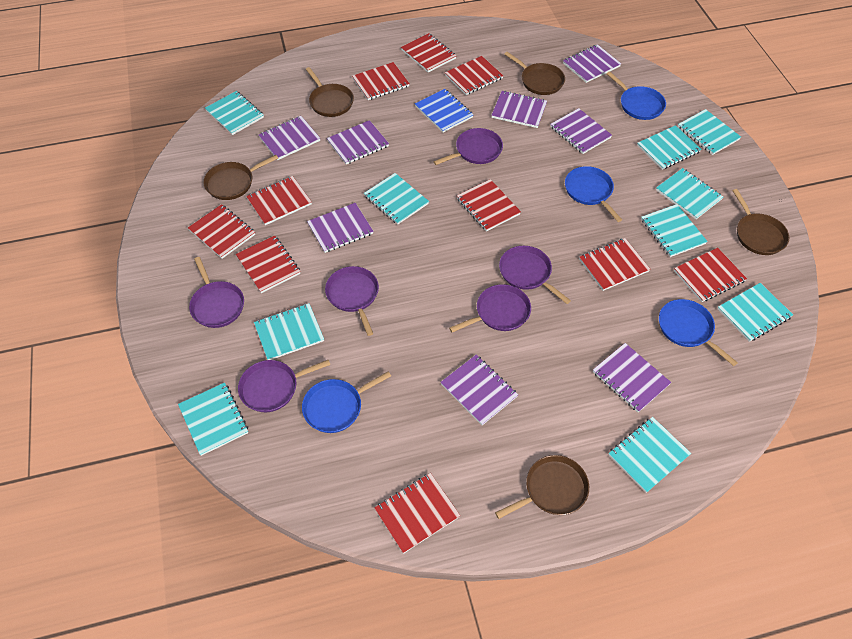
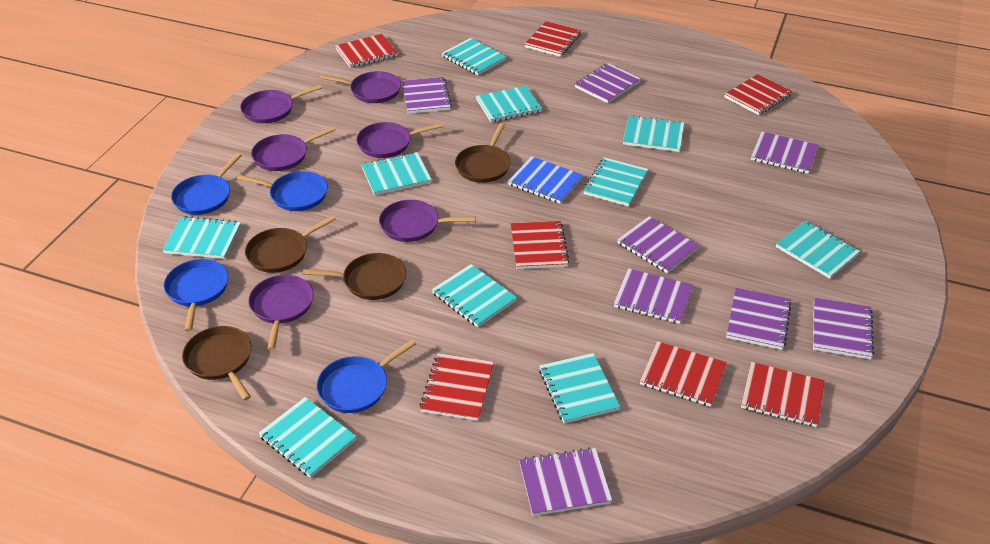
brown pan: 5 -> 4
red notebook: 10 -> 7

